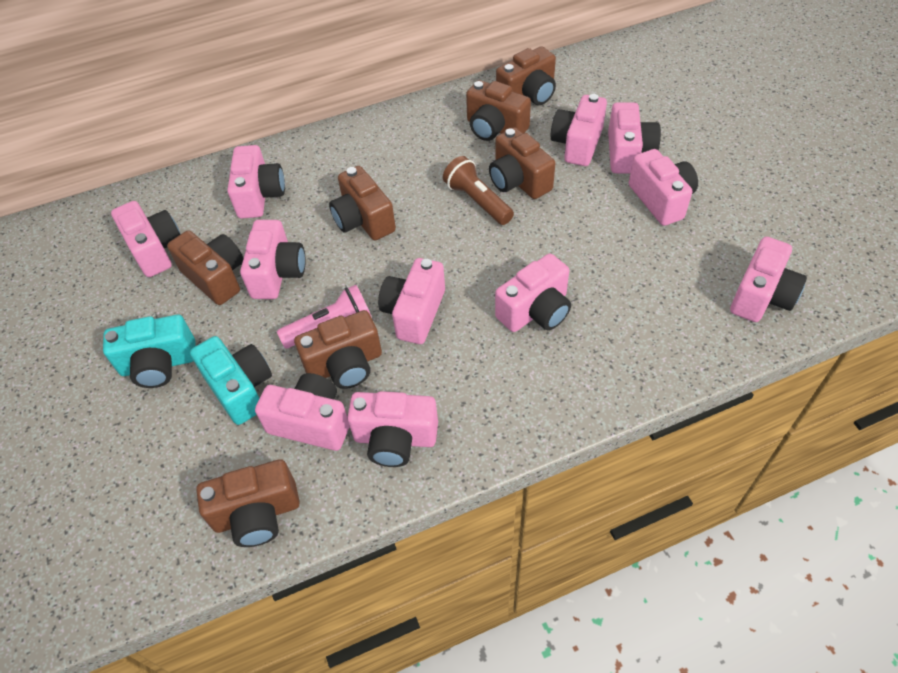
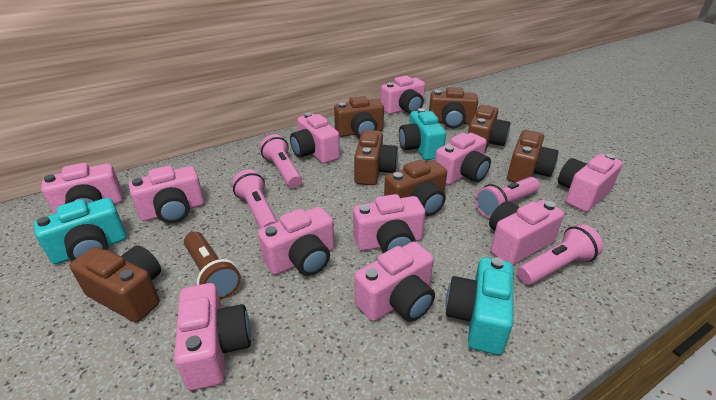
pink flashlight: 1 -> 4
turquoise camera: 2 -> 3

